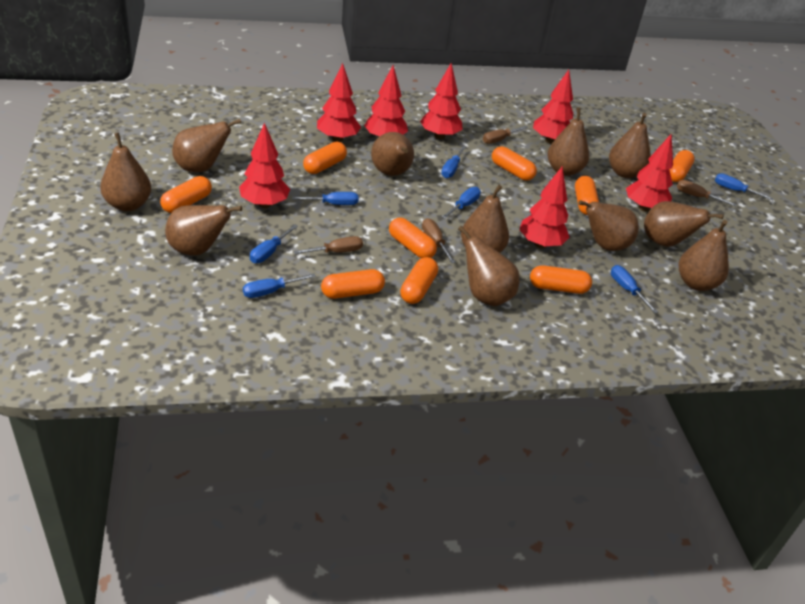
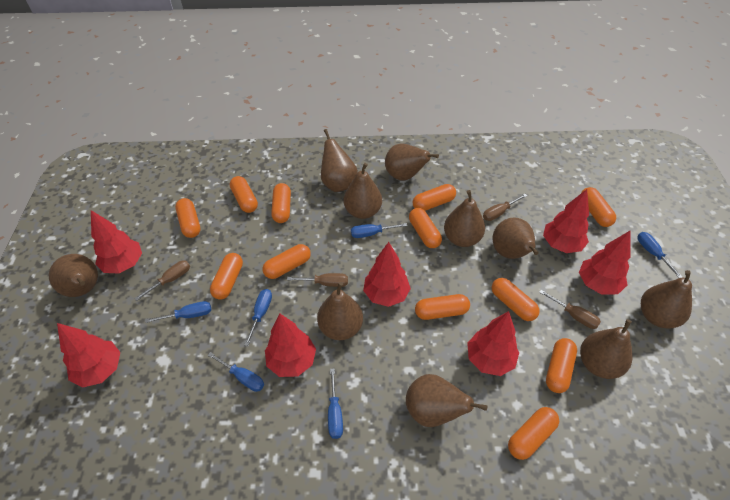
blue screwdriver: 7 -> 6
brown pear: 11 -> 10
orange capsule: 9 -> 12

